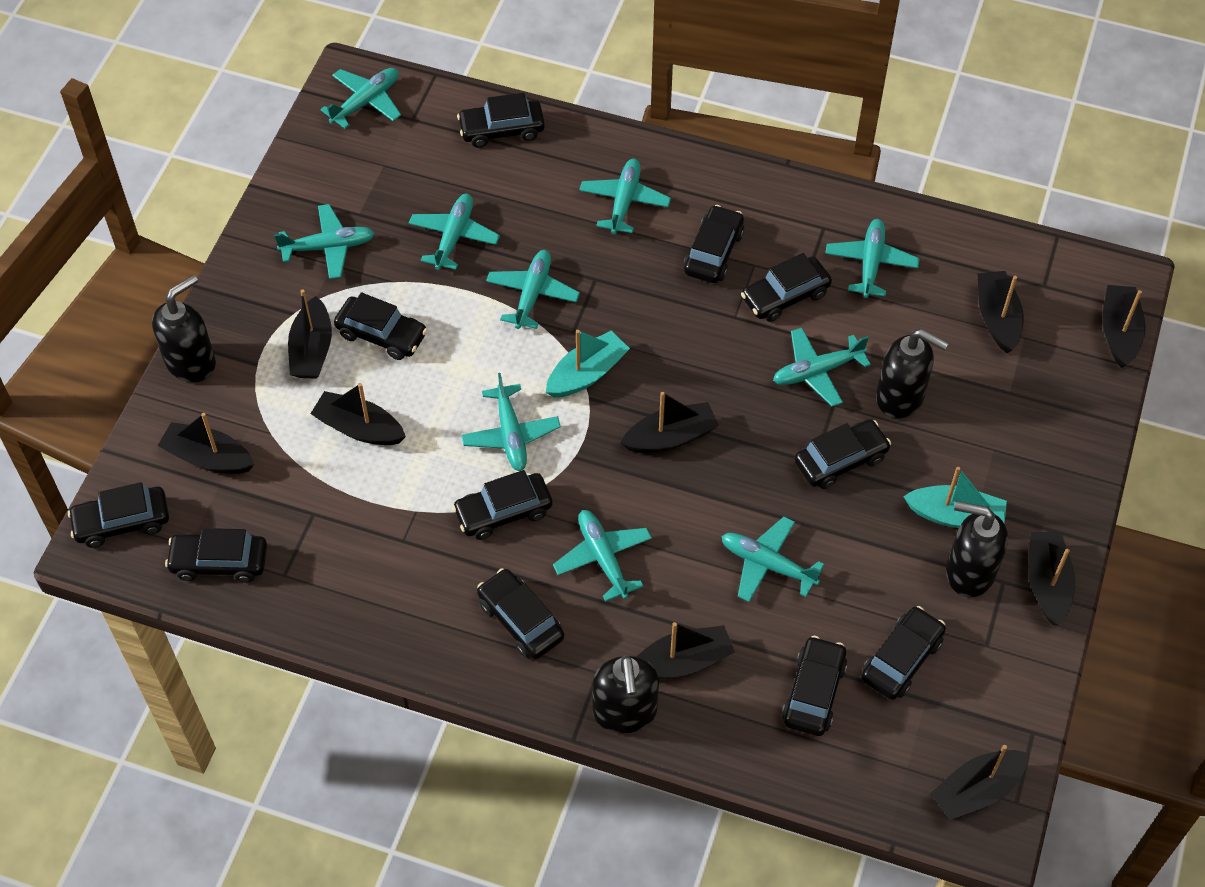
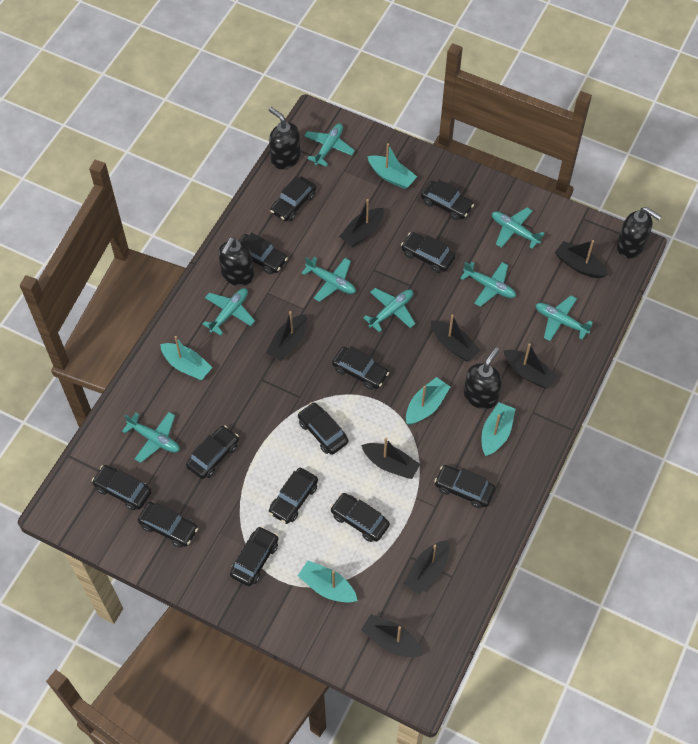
black boat: 9 -> 8
black car: 11 -> 13
turquoise boat: 2 -> 5
turquoise plane: 10 -> 8

